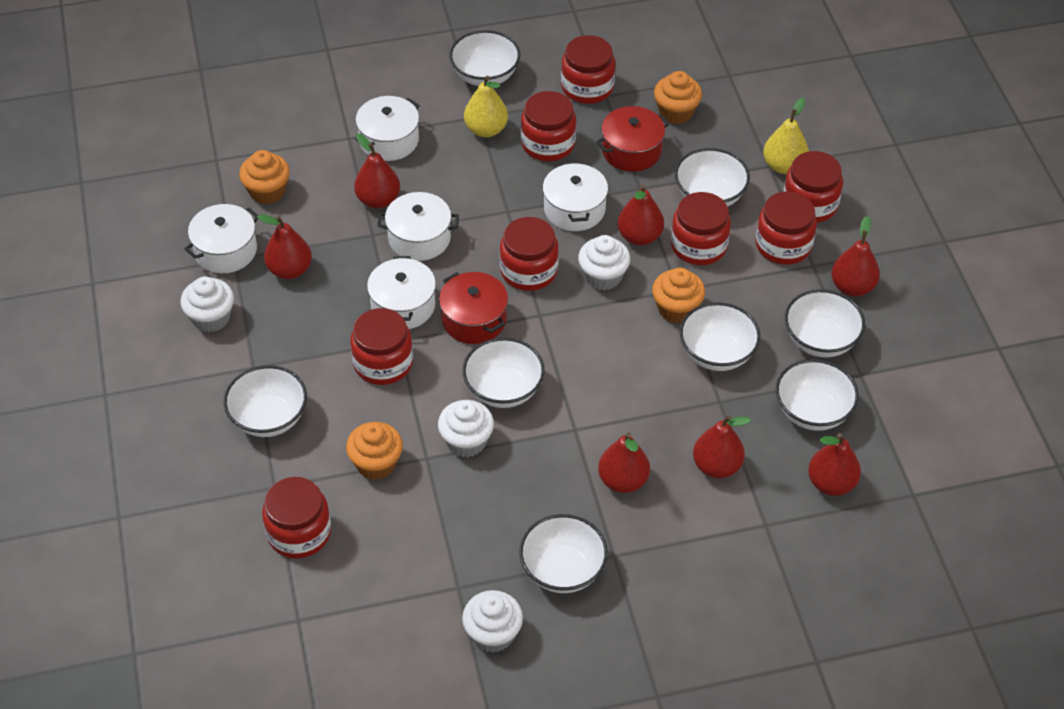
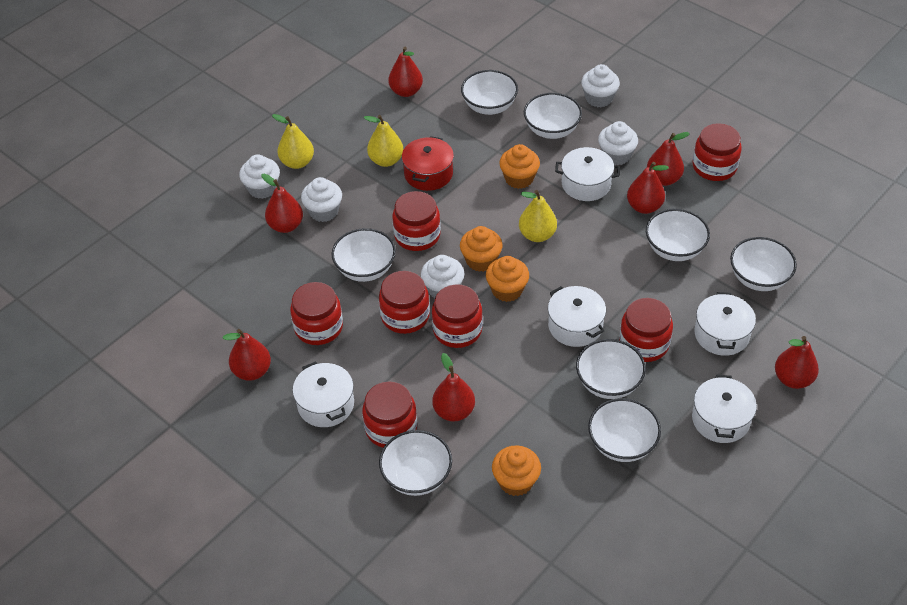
red jar: 8 -> 7
red pot: 2 -> 1
white cupcake: 4 -> 5
yellow pear: 2 -> 3

